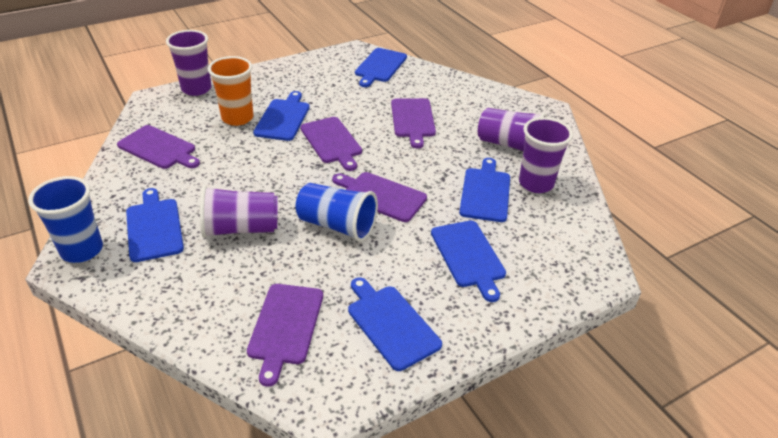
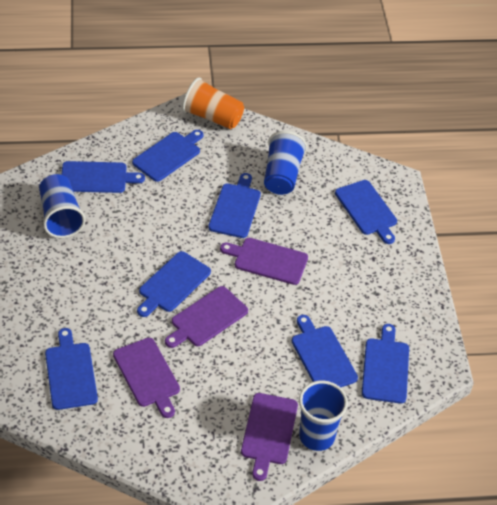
blue cup: 2 -> 3
blue cutting board: 6 -> 8
purple cup: 4 -> 0
purple cutting board: 5 -> 4

